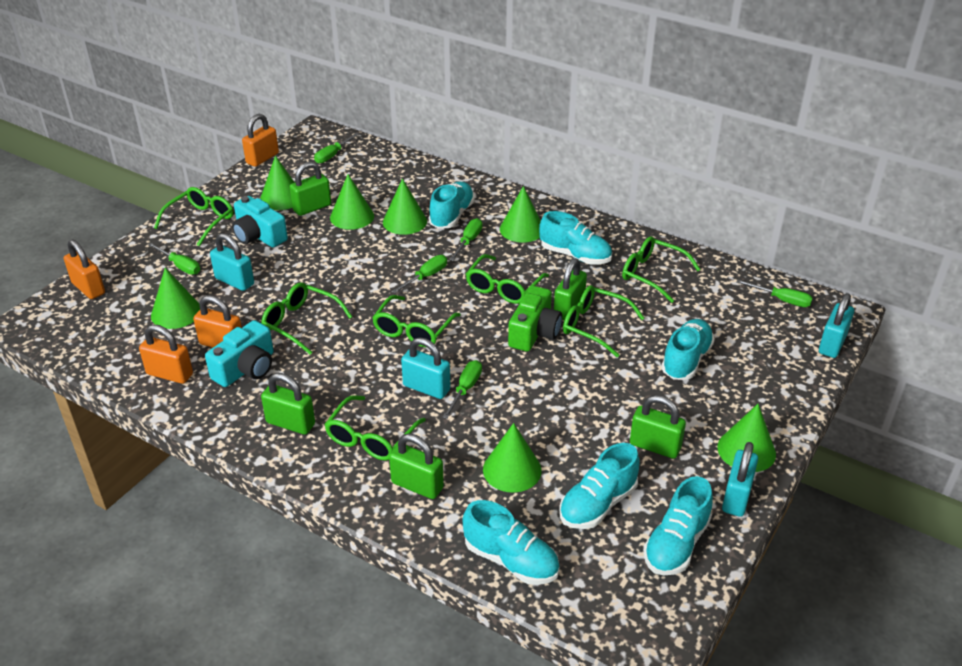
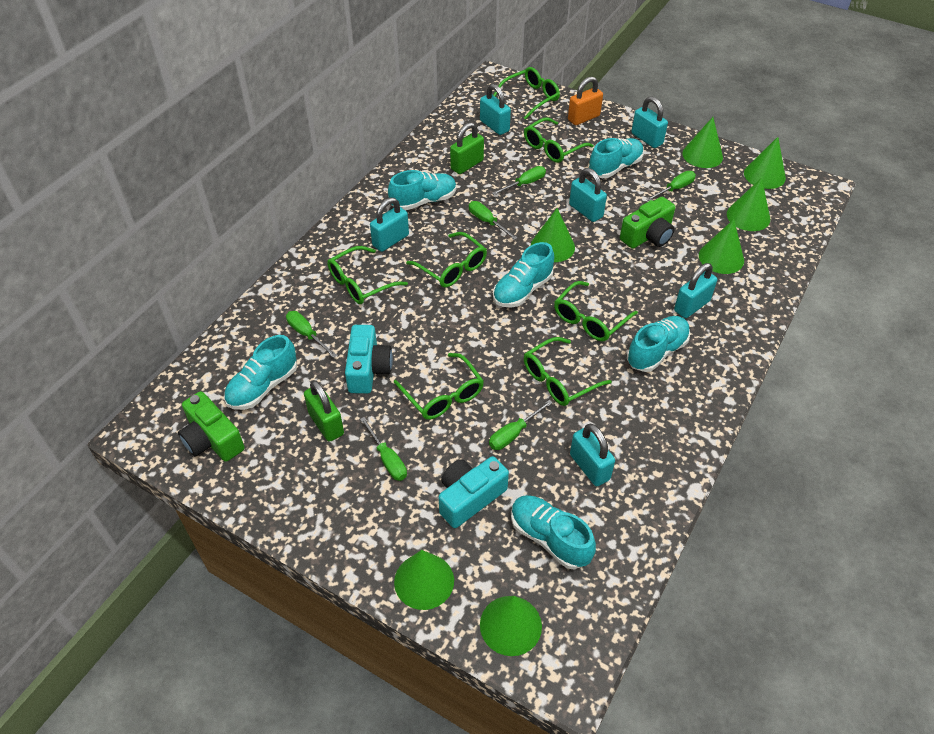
green camera: 1 -> 2
green padlock: 5 -> 2
orange padlock: 4 -> 1
turquoise padlock: 4 -> 6

